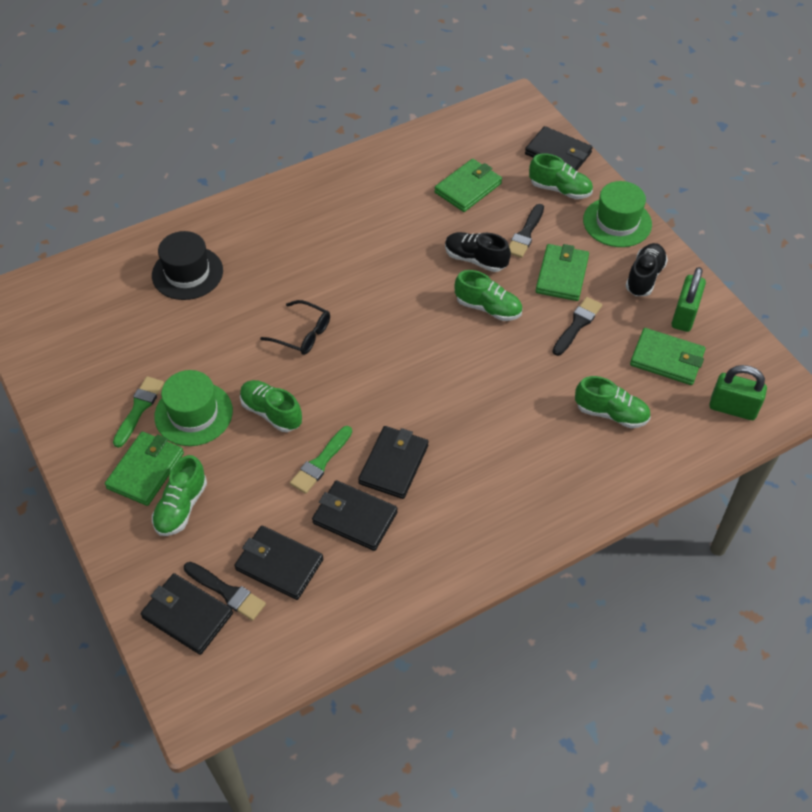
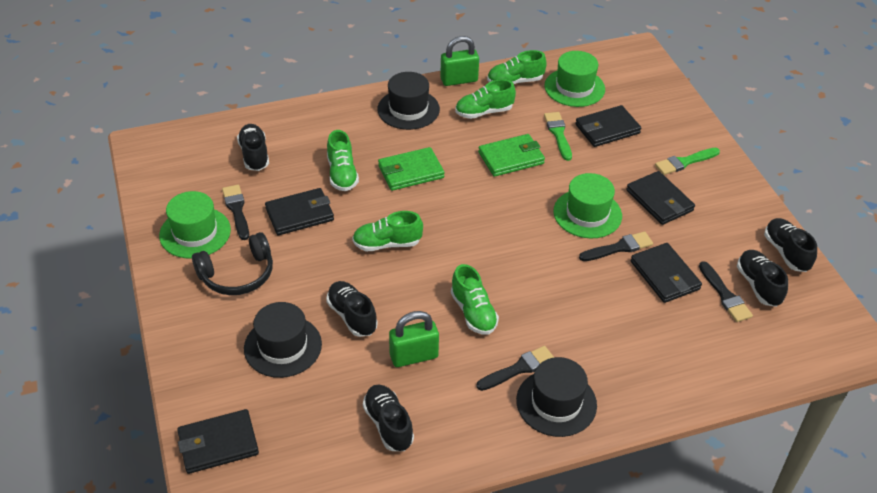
black brush: 3 -> 4
black glasses: 1 -> 0
black hat: 1 -> 3
black headphones: 0 -> 1
black shoe: 2 -> 5
green hat: 2 -> 3
green wallet: 4 -> 2

